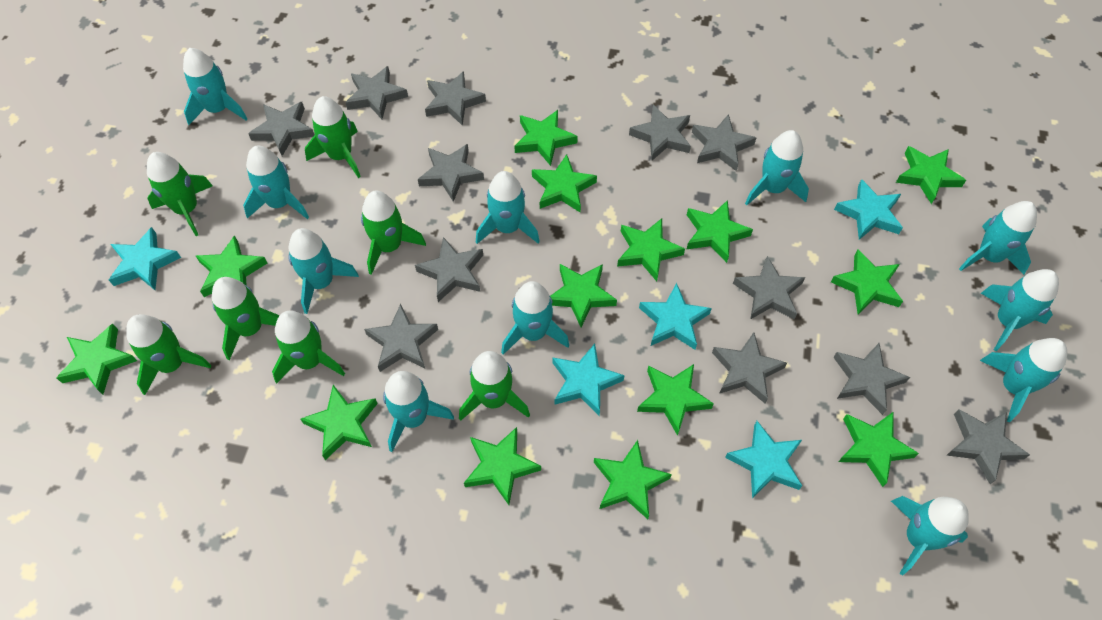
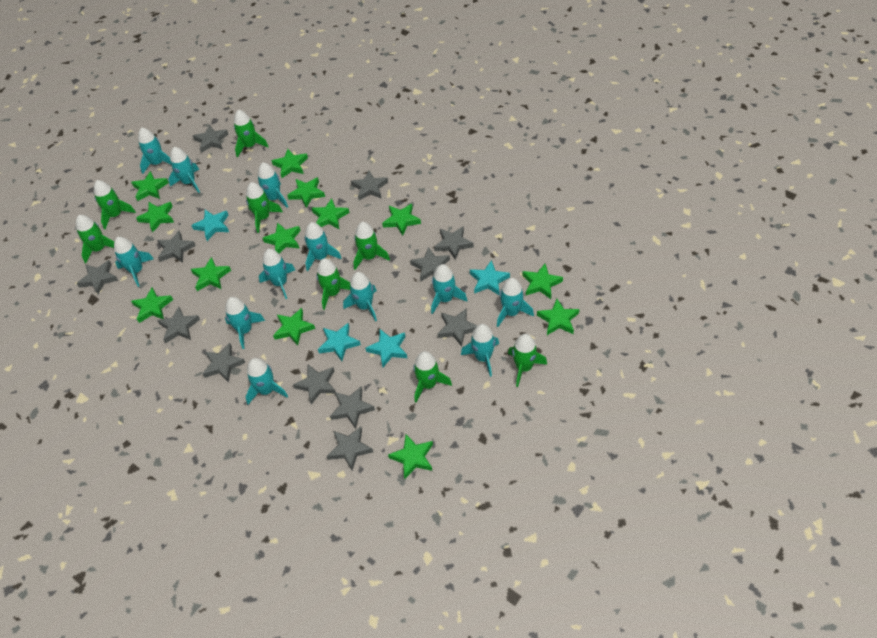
green rocket: 7 -> 8
green star: 14 -> 13
turquoise rocket: 11 -> 12
turquoise star: 5 -> 4

